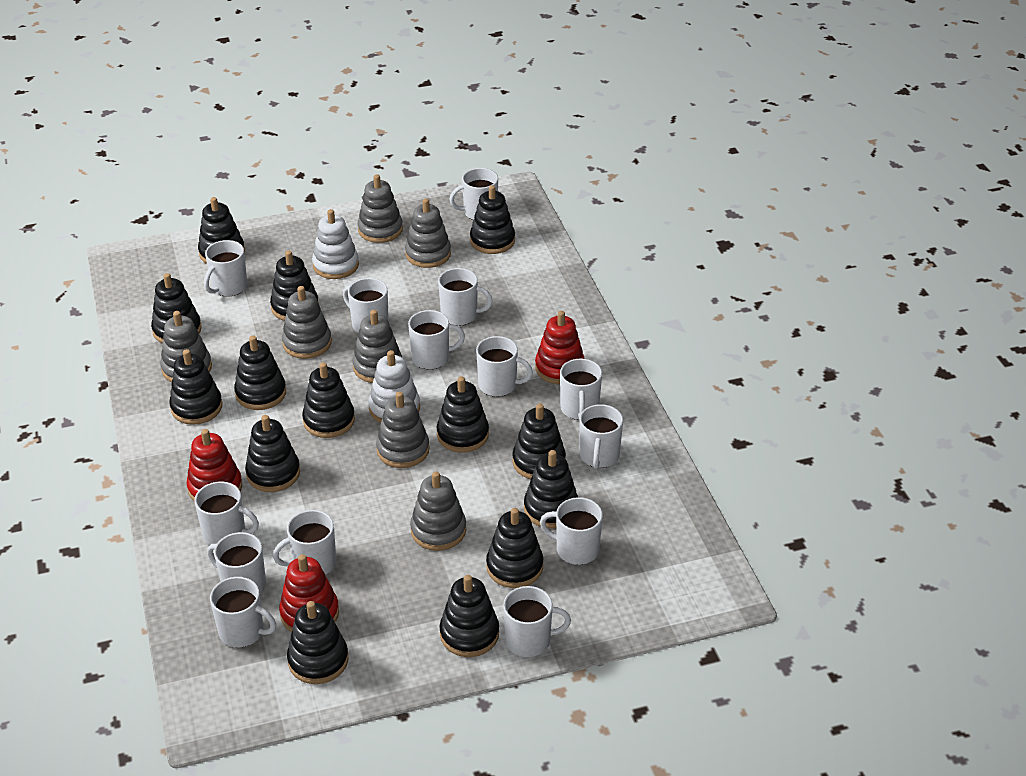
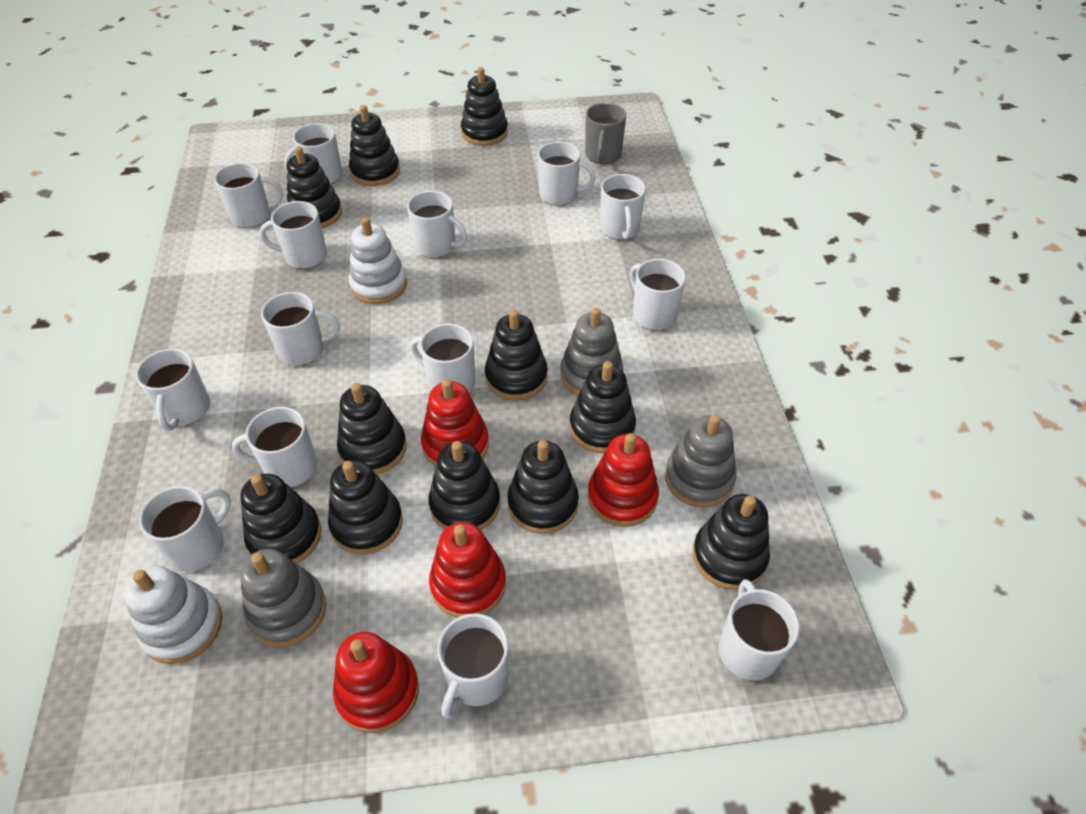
black stacking toy: 14 -> 11
grey mug: 0 -> 1
grey stacking toy: 7 -> 3
red stacking toy: 3 -> 4

